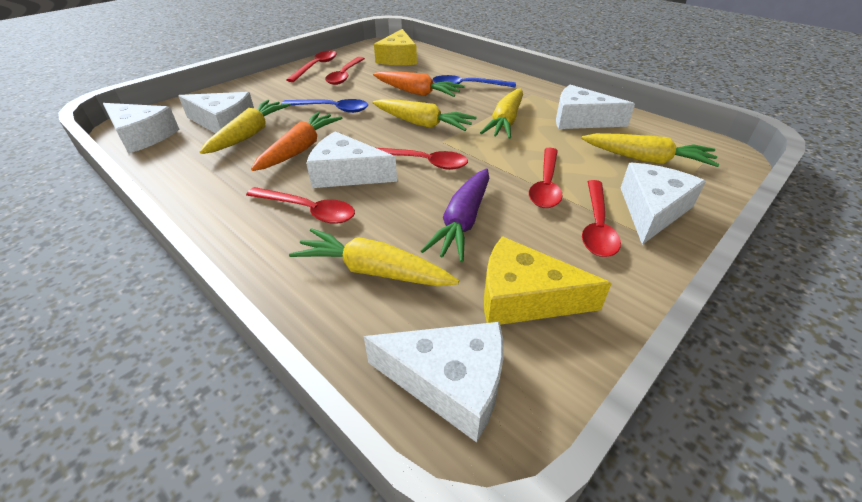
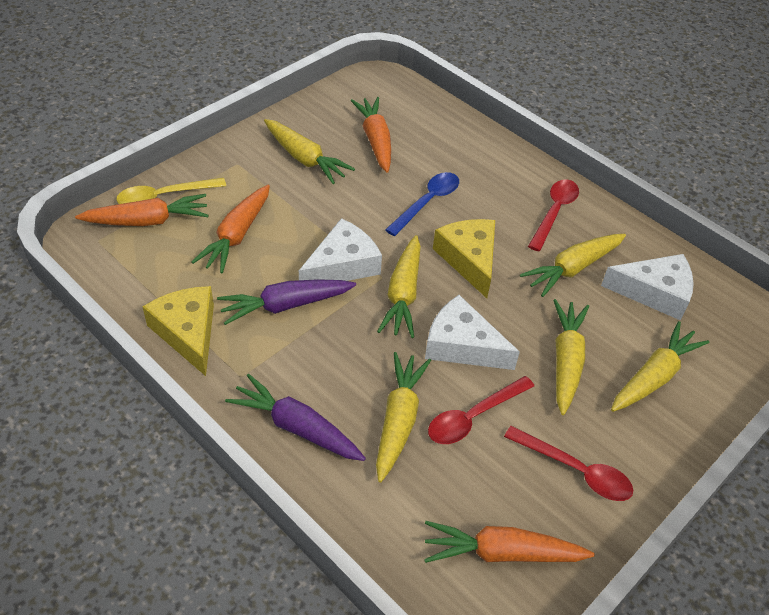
blue spoon: 2 -> 1
orange carrot: 2 -> 4
purple carrot: 1 -> 2
red spoon: 6 -> 3
white cheese: 6 -> 3
yellow carrot: 5 -> 6
yellow spoon: 0 -> 1

